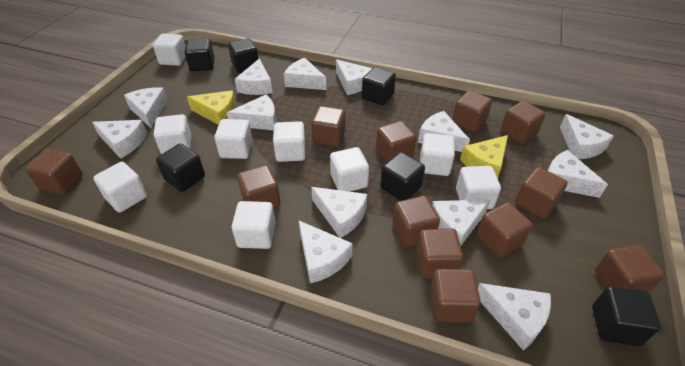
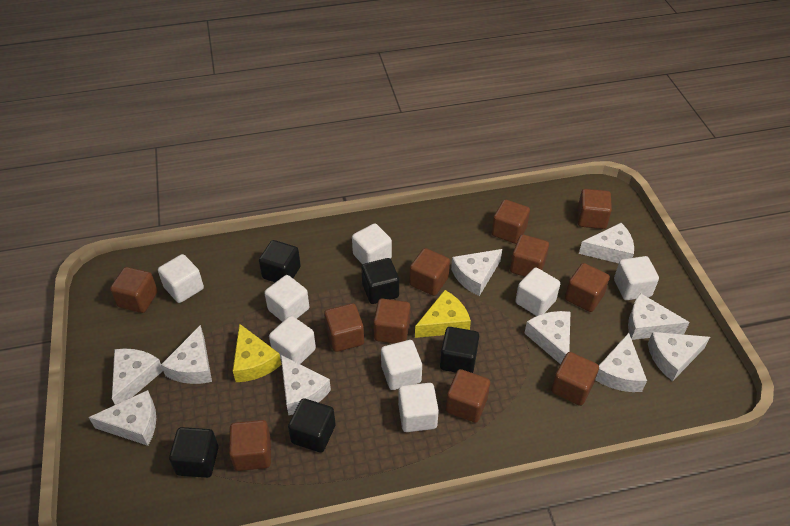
black cube: 6 -> 5
brown cube: 12 -> 11
white cheese: 13 -> 10
white cube: 9 -> 8

